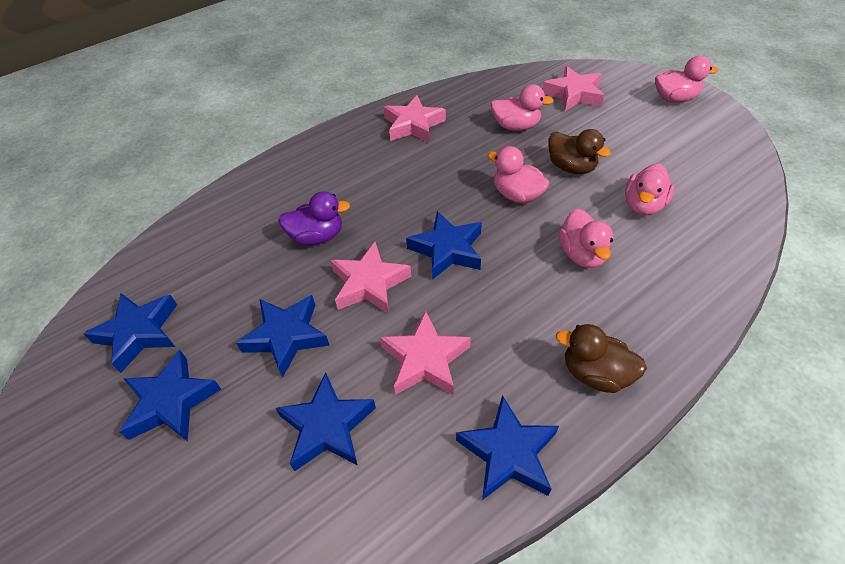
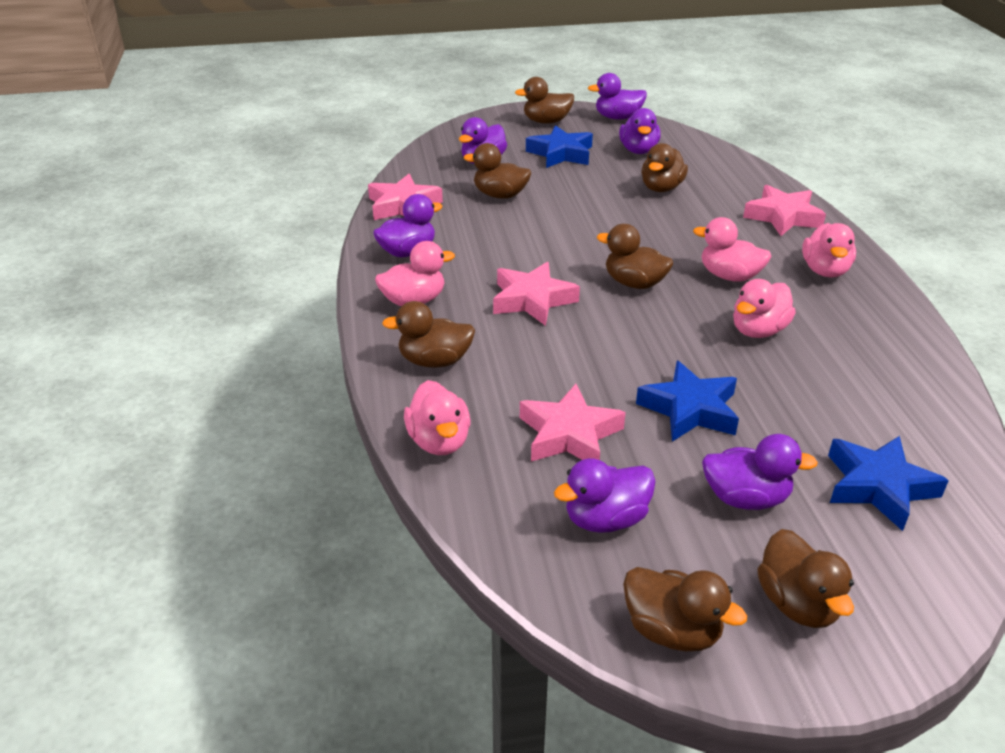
blue star: 6 -> 3
brown duck: 2 -> 7
purple duck: 1 -> 6

